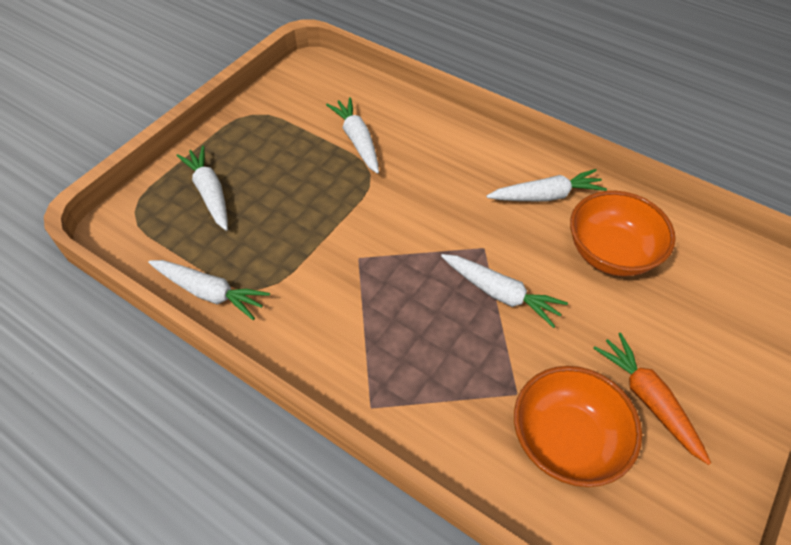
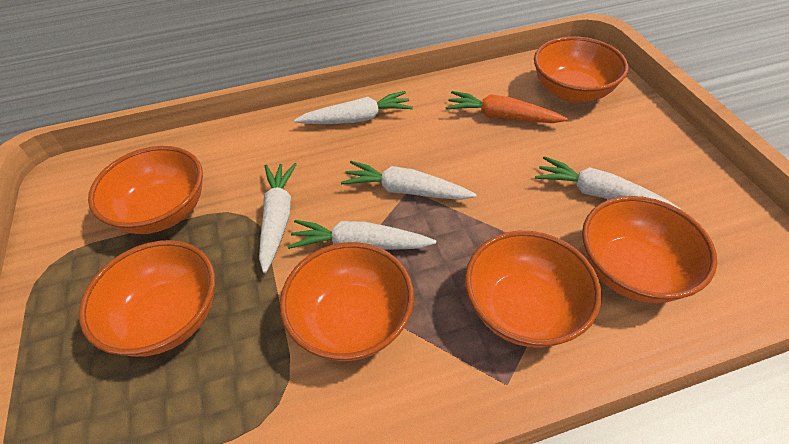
orange bowl: 2 -> 6

